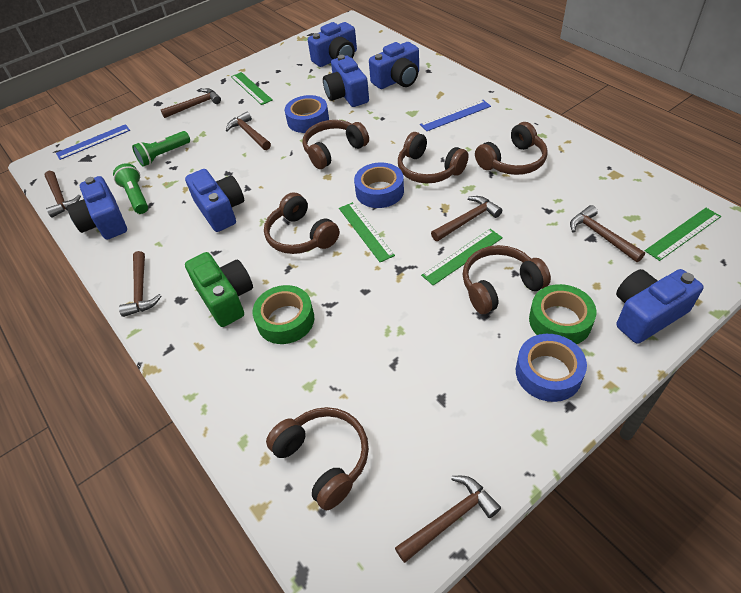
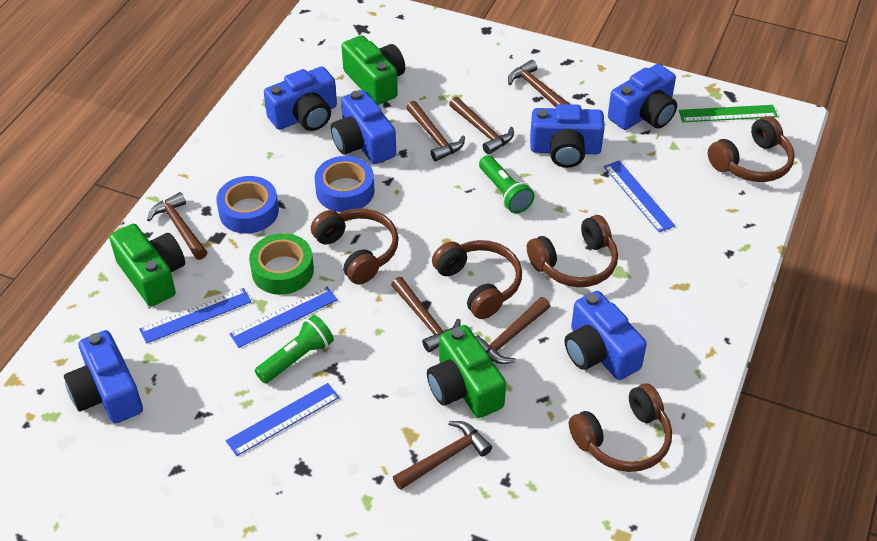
blue ruler: 2 -> 4
blue tape: 3 -> 2
brown headphones: 6 -> 5
green camera: 1 -> 3
green ruler: 4 -> 1
green tape: 2 -> 1

